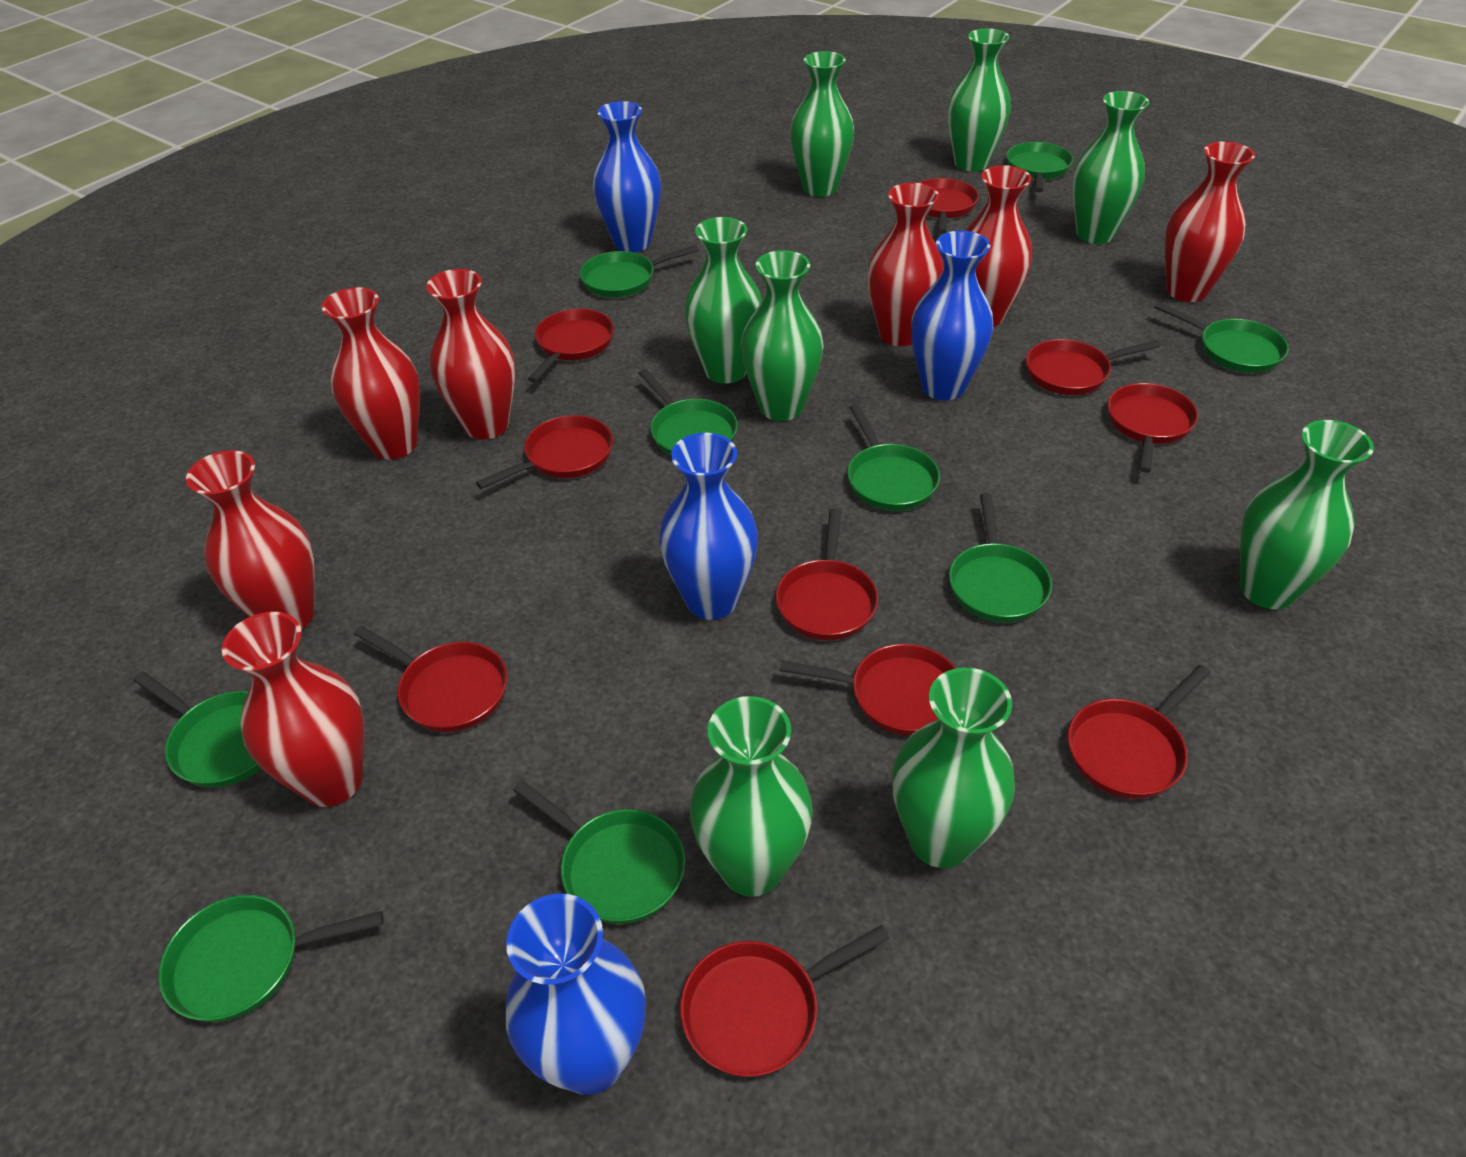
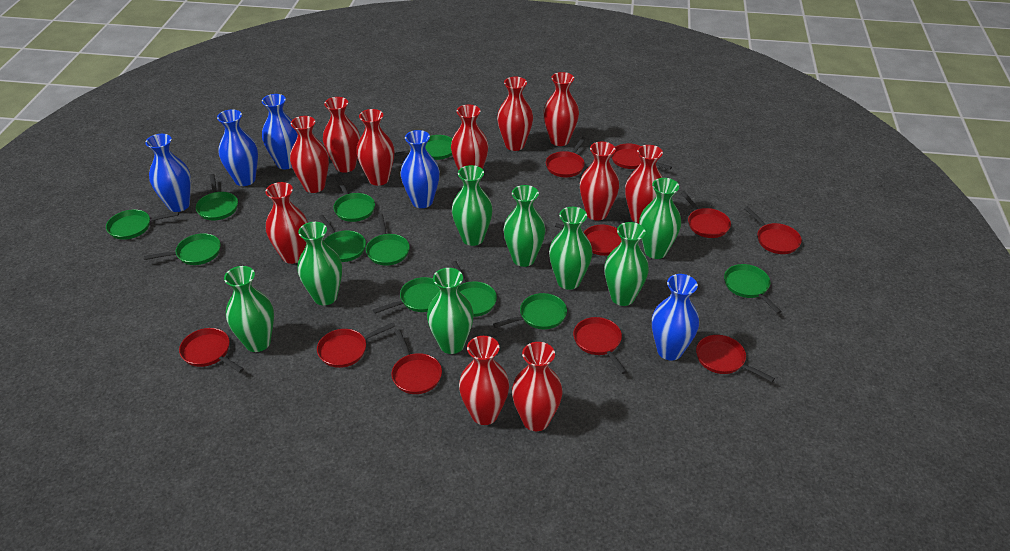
blue vase: 4 -> 5
green pan: 9 -> 11
red vase: 7 -> 11

